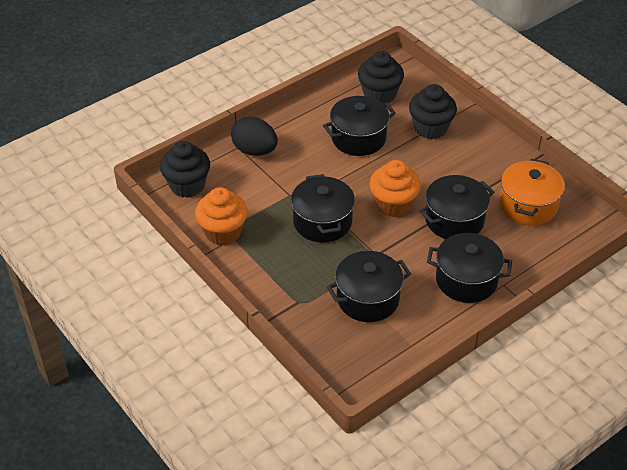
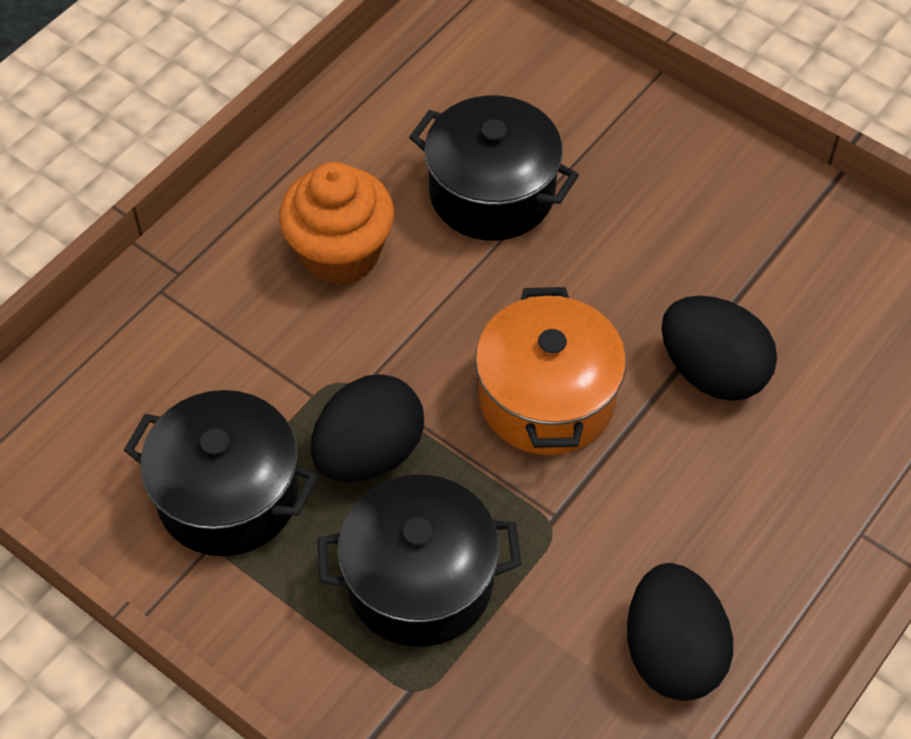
black cupcake: 3 -> 0
black egg: 1 -> 3
black pot: 5 -> 3
orange cupcake: 2 -> 1

